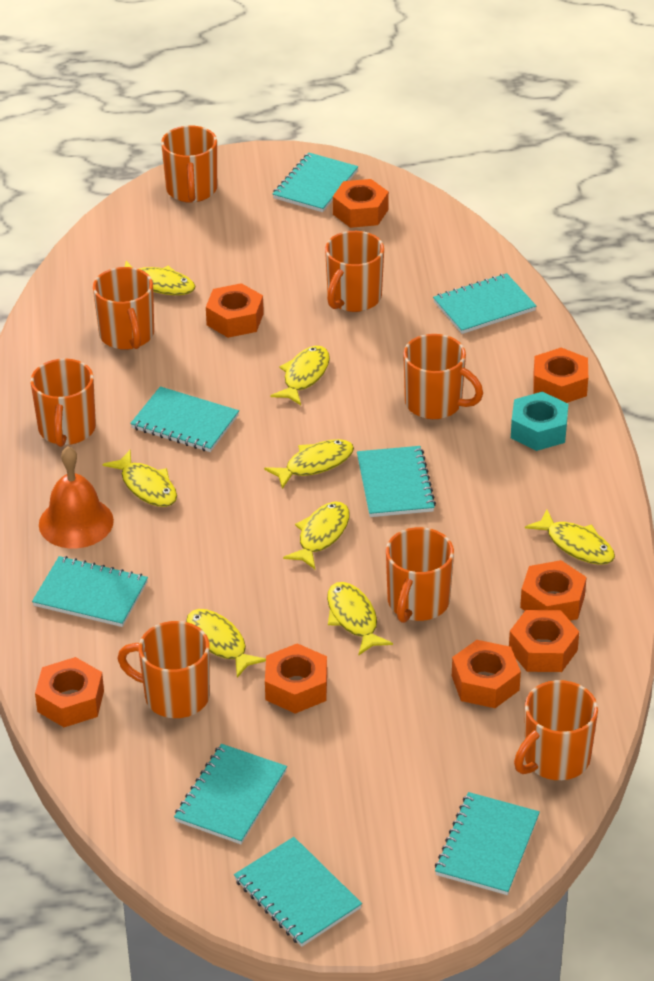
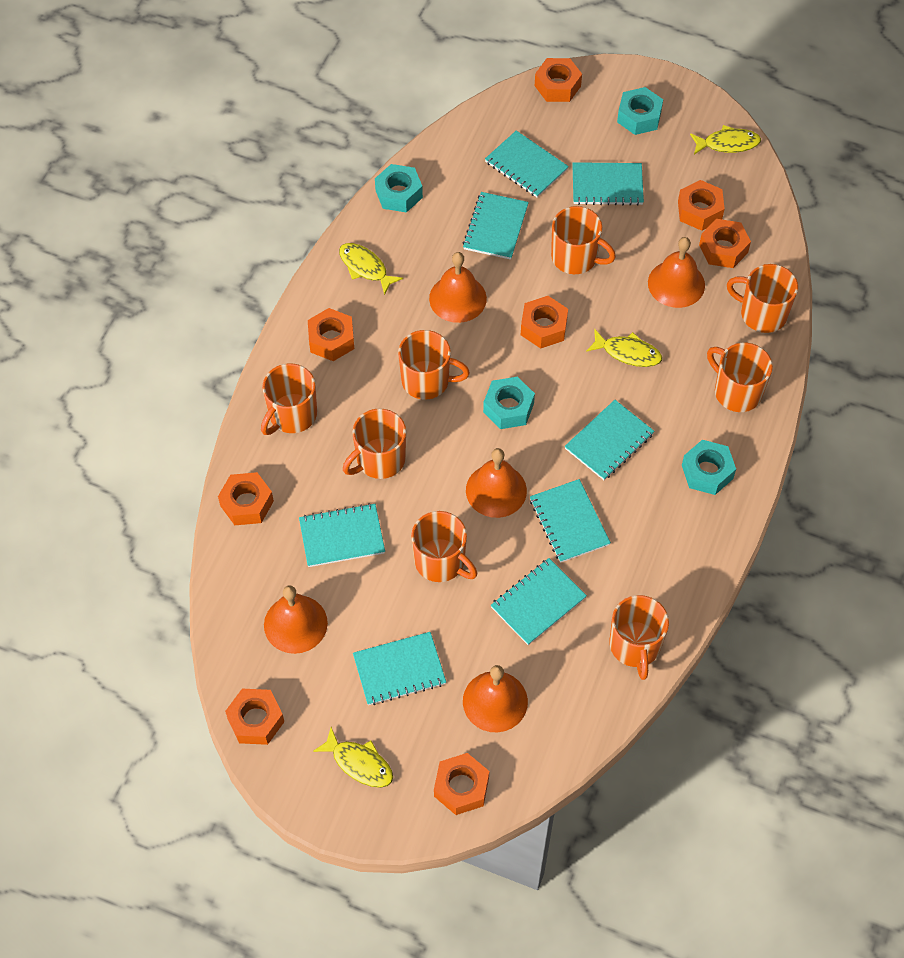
orange bell: 1 -> 5
turquoise nut: 1 -> 4
yellow fish: 8 -> 4

